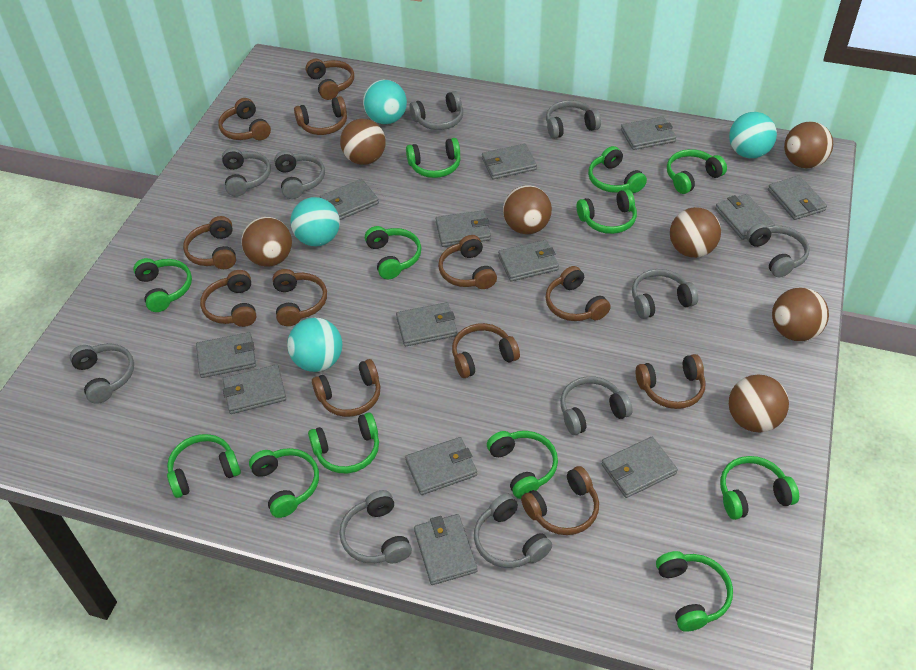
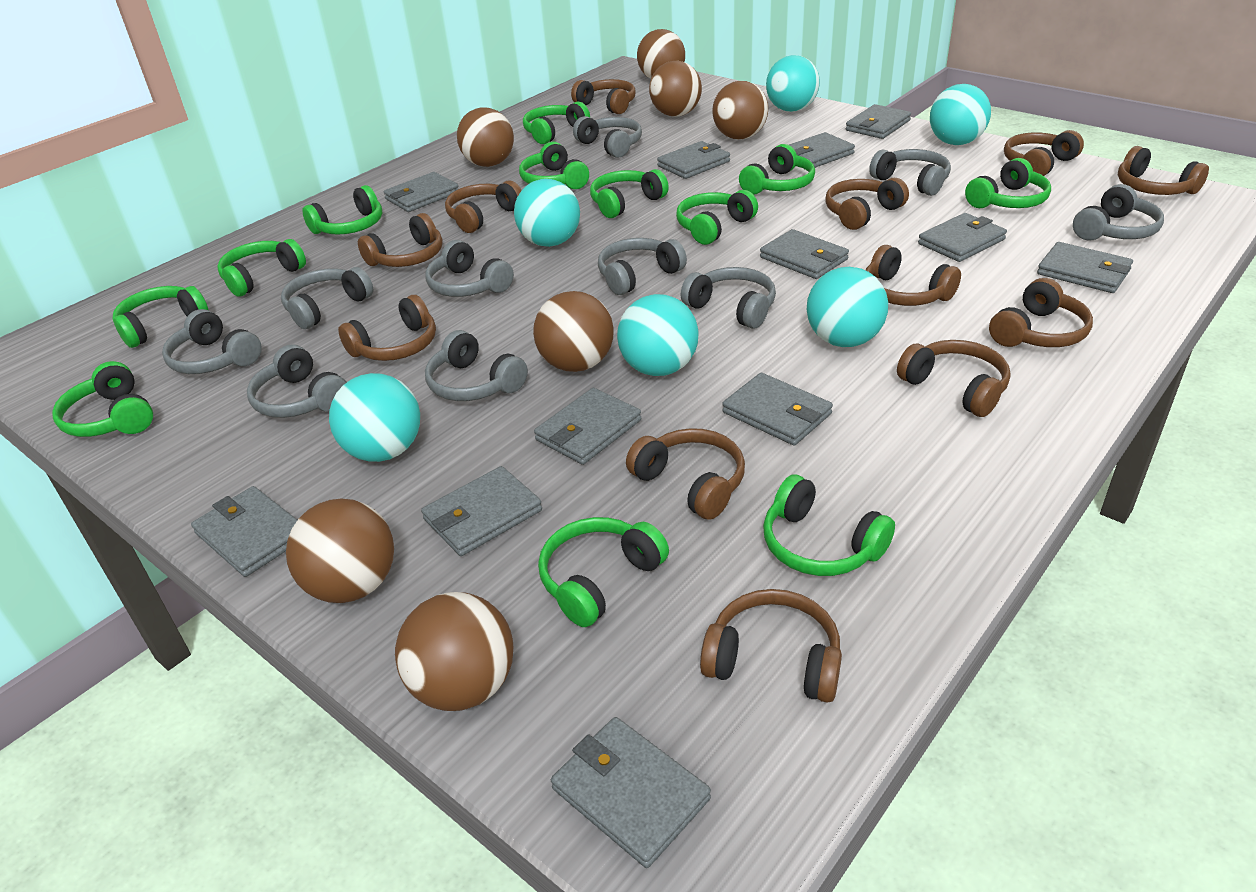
grey wallet: 13 -> 12
turquoise ball: 4 -> 6

